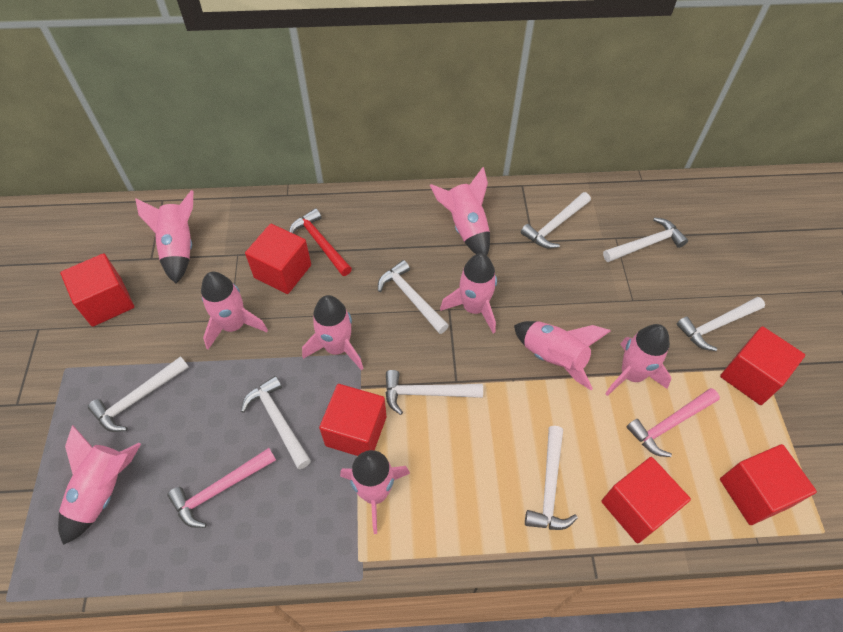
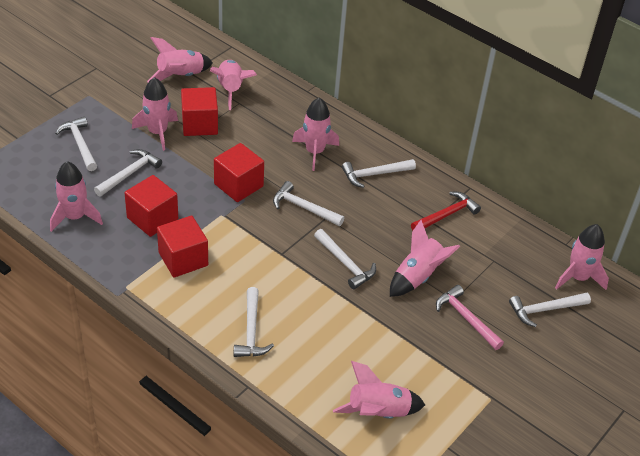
pink hammer: 2 -> 1
pink rocket: 9 -> 8
red cube: 6 -> 4
white hammer: 8 -> 7

